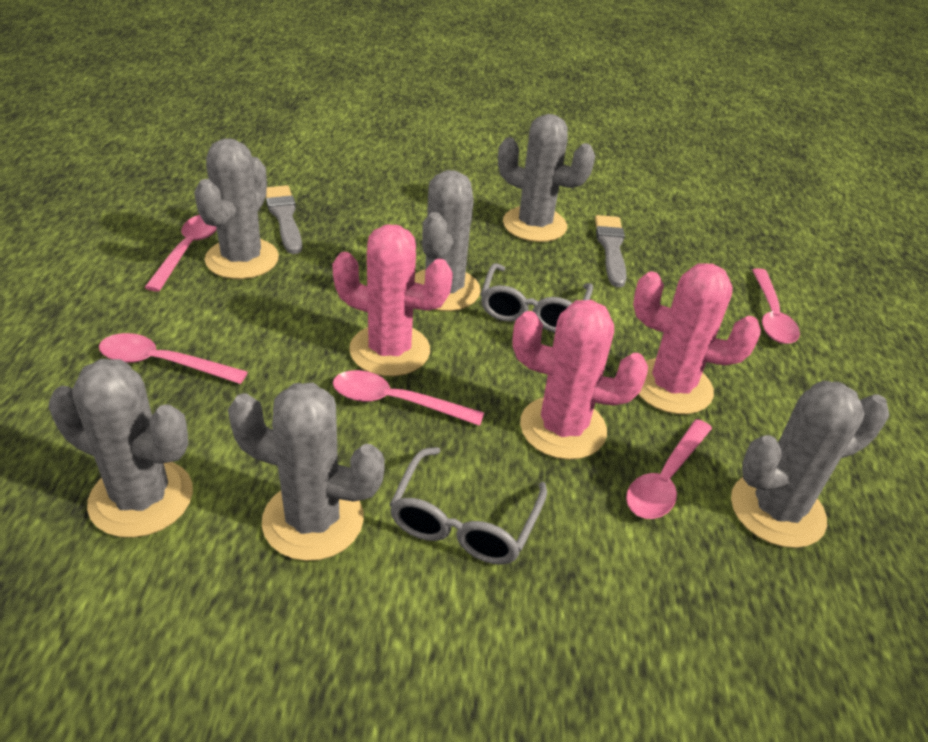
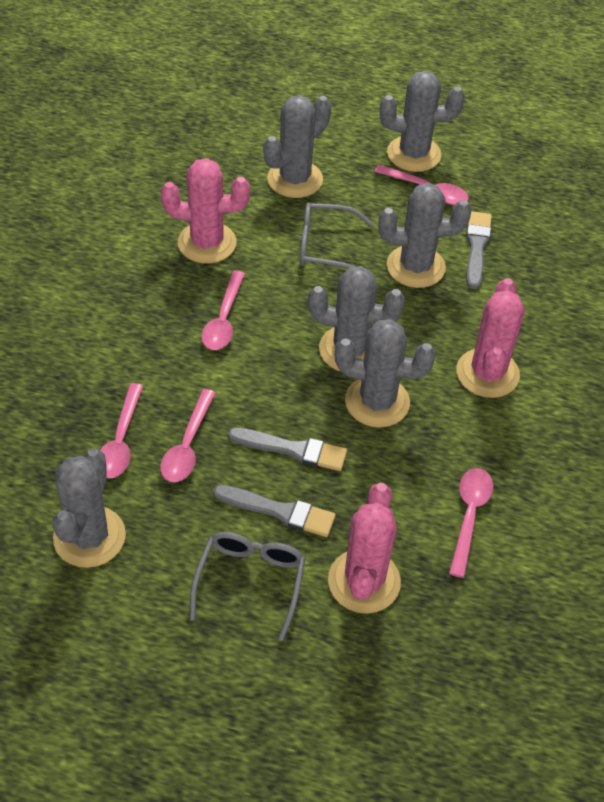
grey brush: 2 -> 3

